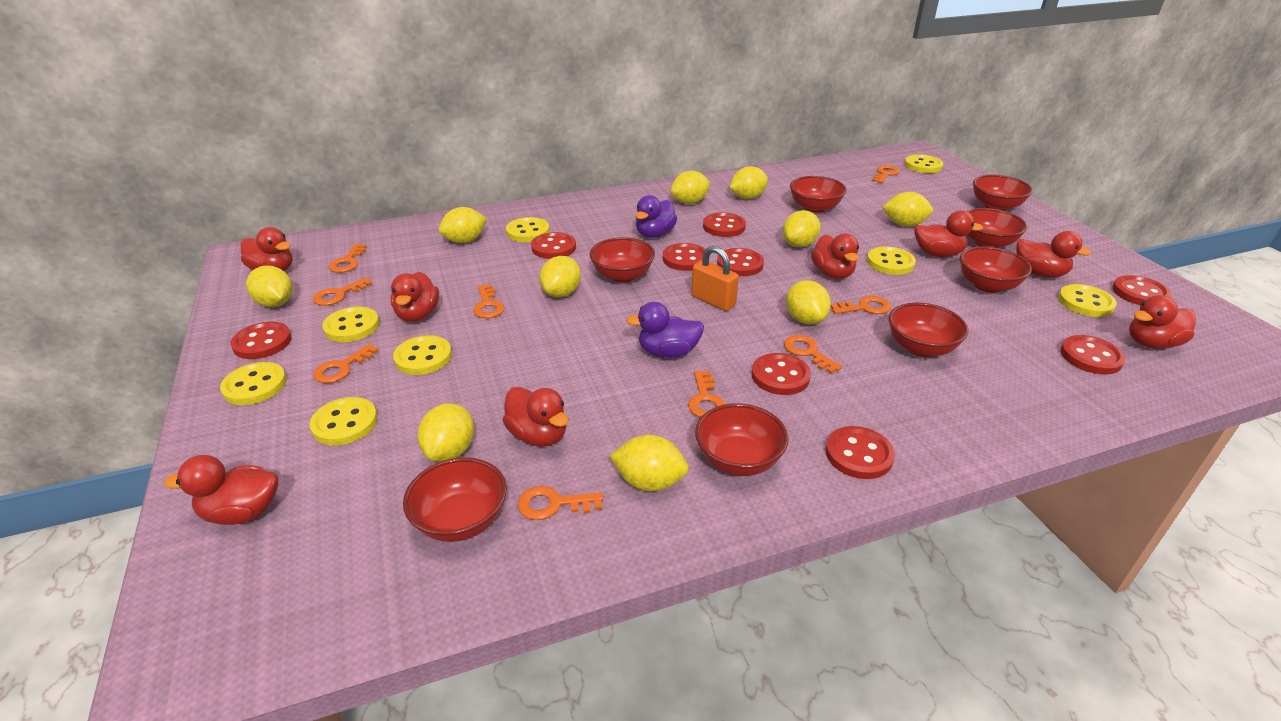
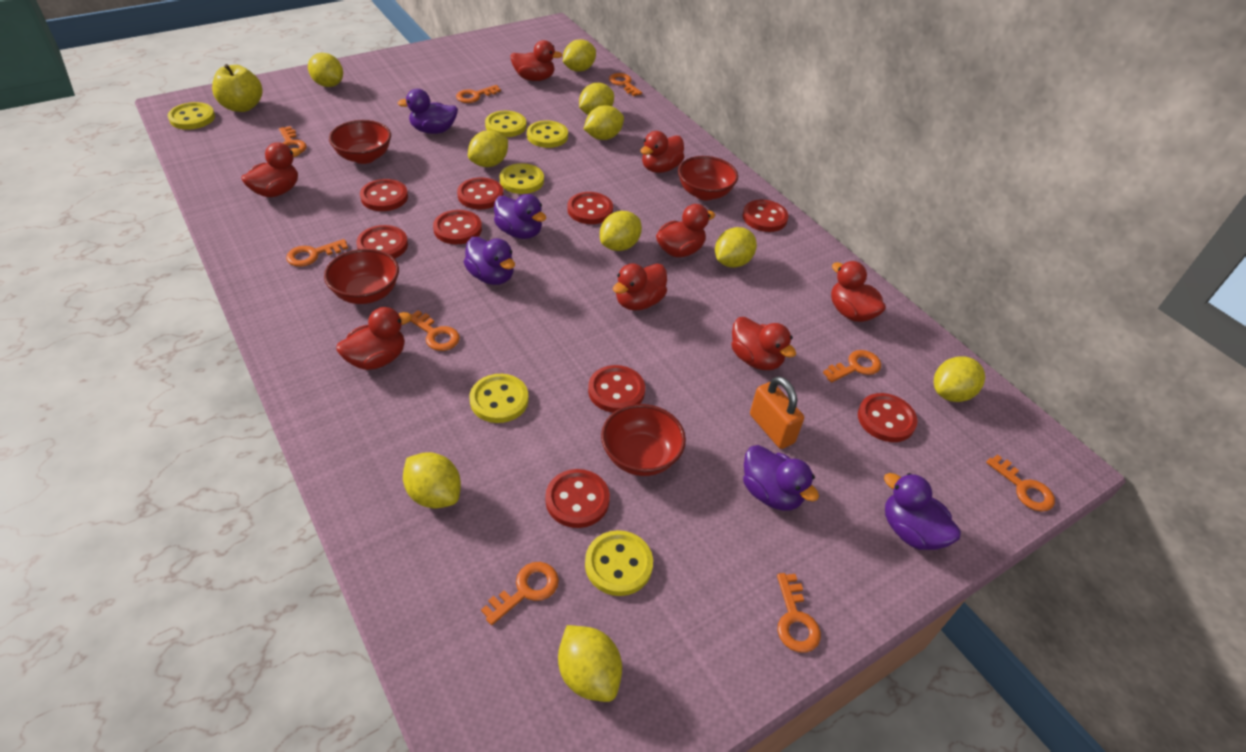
purple duck: 2 -> 5
red bowl: 8 -> 4
yellow apple: 0 -> 1
yellow button: 8 -> 6

